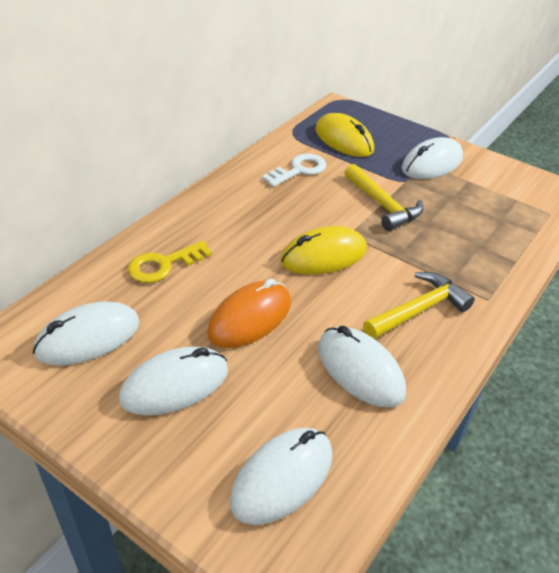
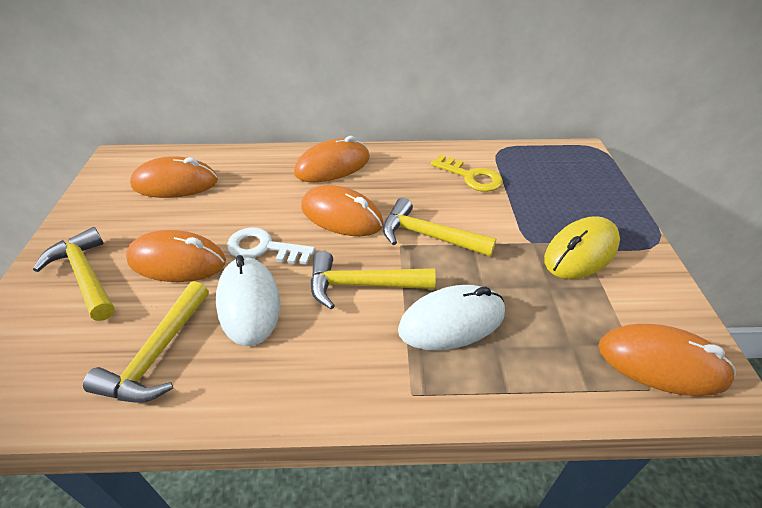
orange mouse: 1 -> 5
white mouse: 5 -> 2
yellow hammer: 2 -> 4
yellow mouse: 2 -> 1

